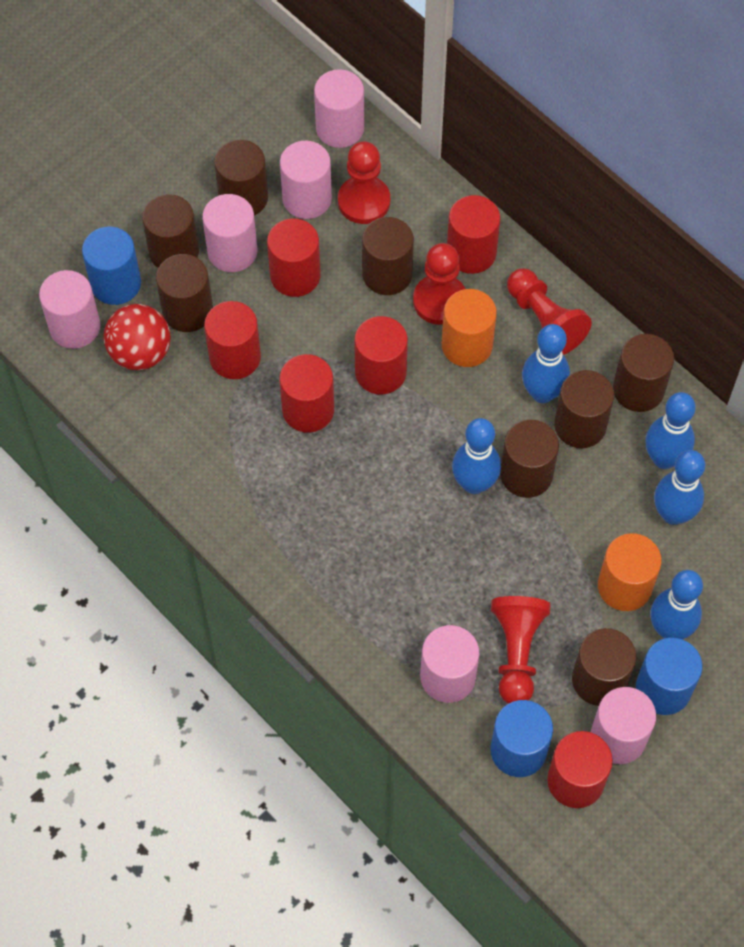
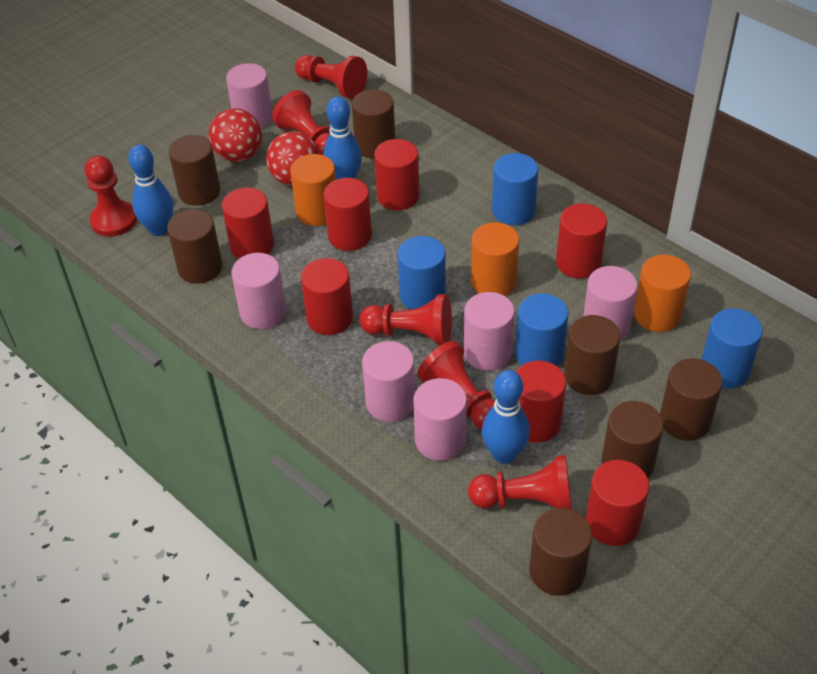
blue bowling pin: 5 -> 3
blue cylinder: 3 -> 4
brown cylinder: 8 -> 7
orange cylinder: 2 -> 3
red ball: 1 -> 2
red cylinder: 6 -> 7
red pawn: 4 -> 6

